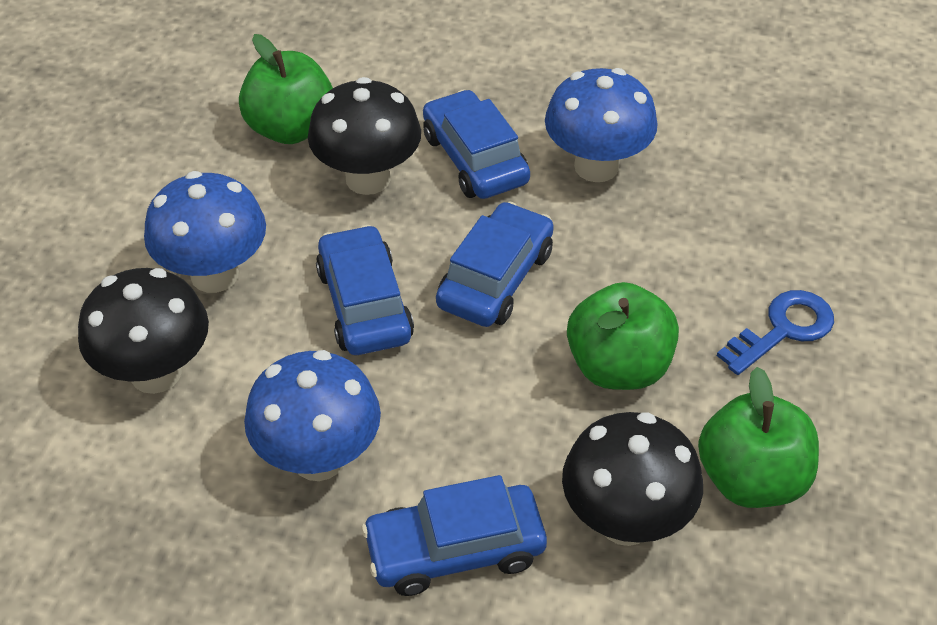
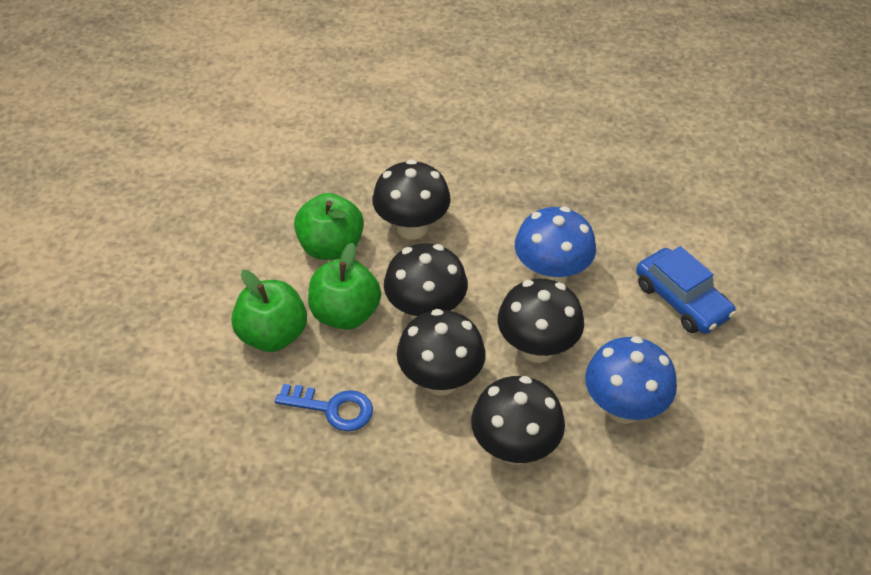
black mushroom: 3 -> 5
blue car: 4 -> 1
blue mushroom: 3 -> 2

